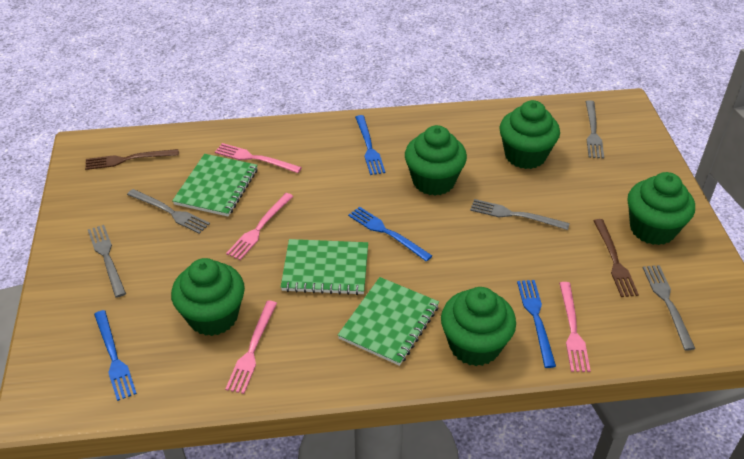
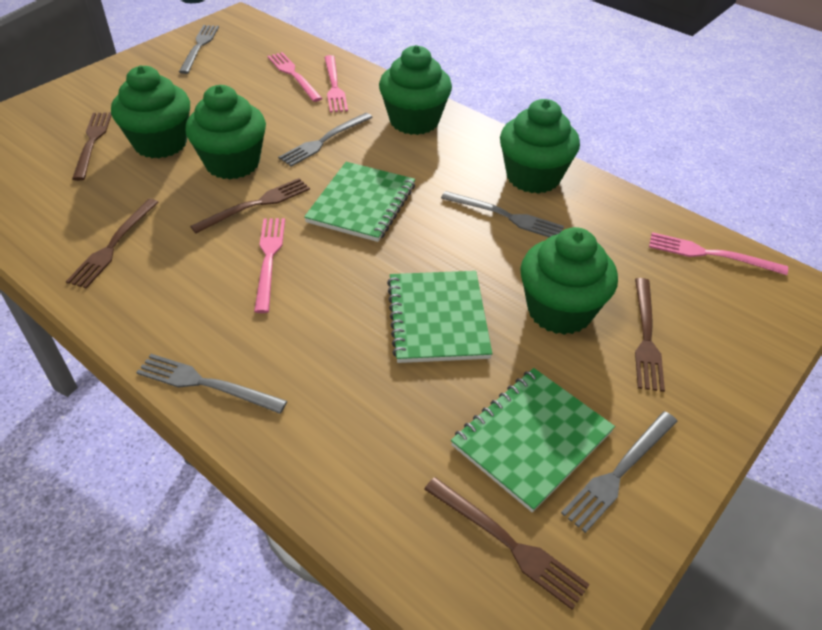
blue fork: 4 -> 0
brown fork: 2 -> 5

